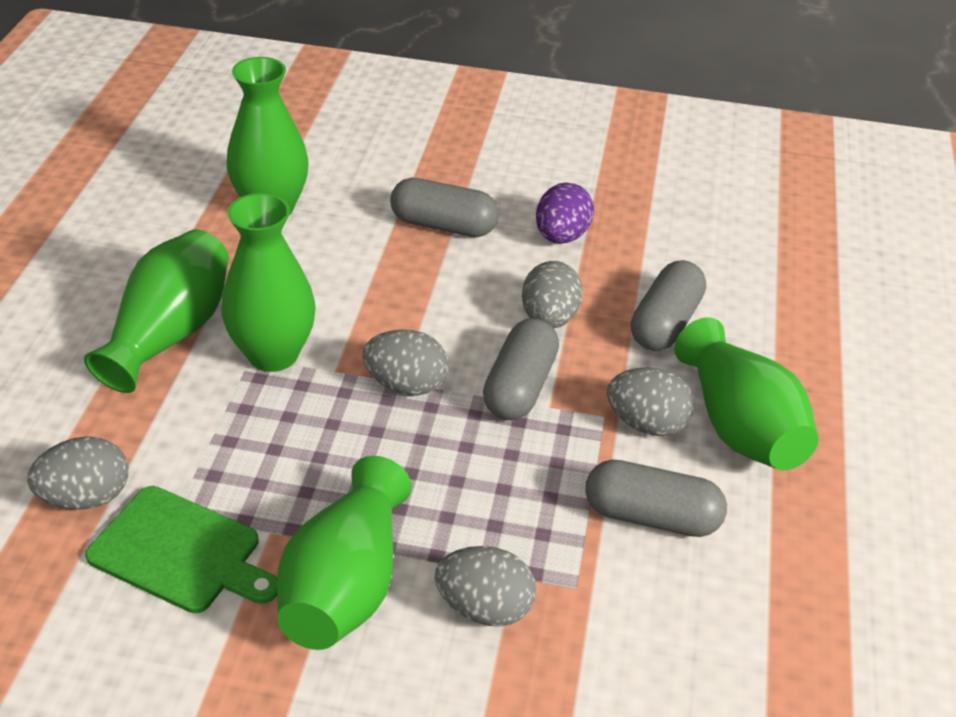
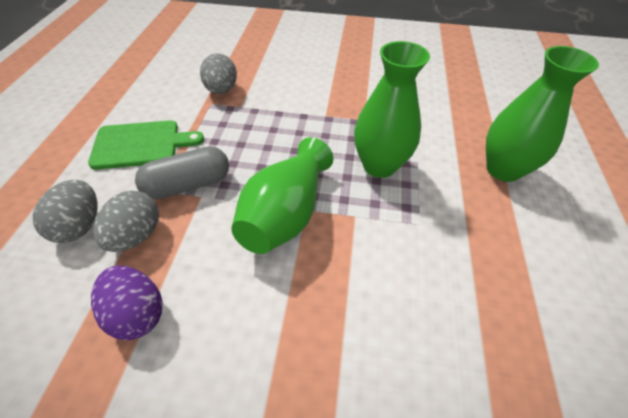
green vase: 5 -> 3
grey capsule: 4 -> 1
grey egg: 5 -> 3

